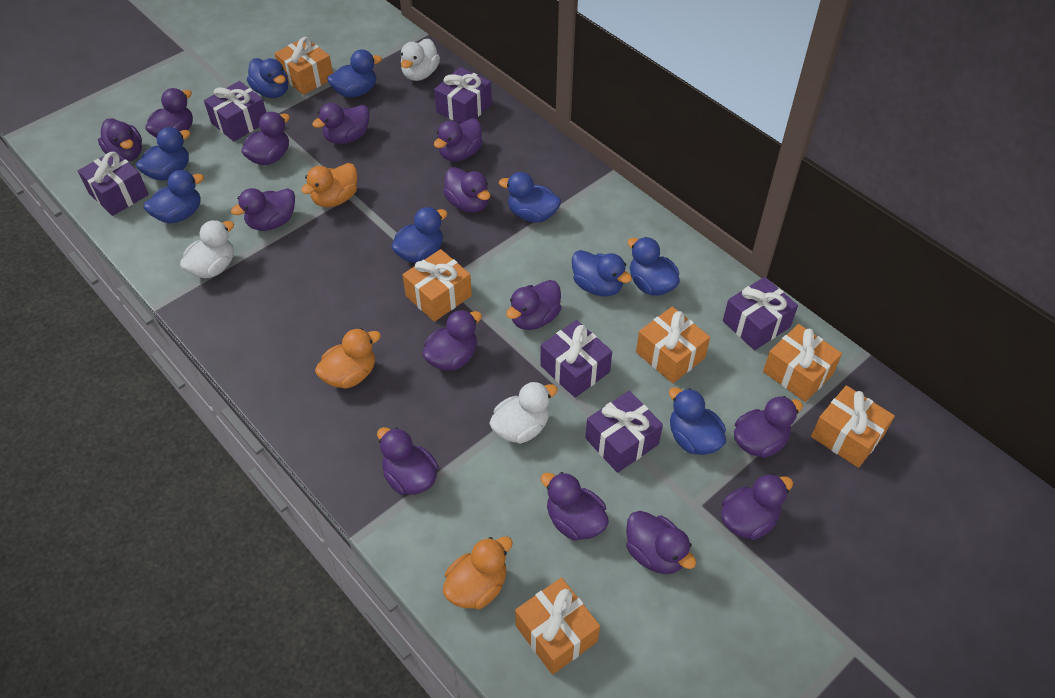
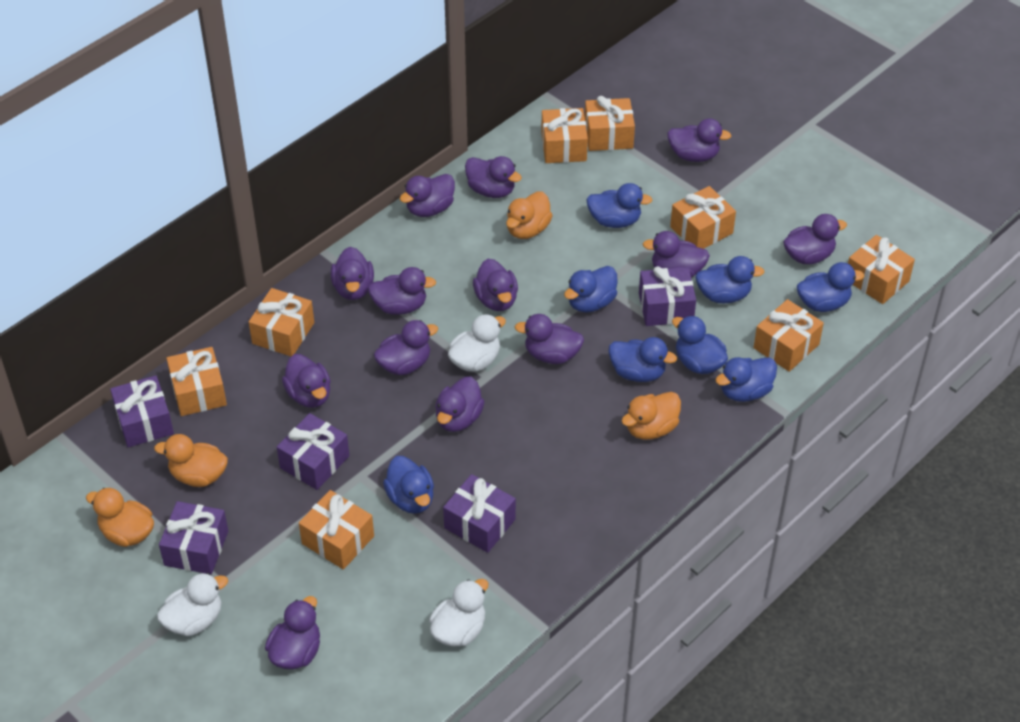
blue duck: 9 -> 8
orange duck: 3 -> 4
orange gift: 6 -> 8
purple duck: 14 -> 13
purple gift: 6 -> 5

